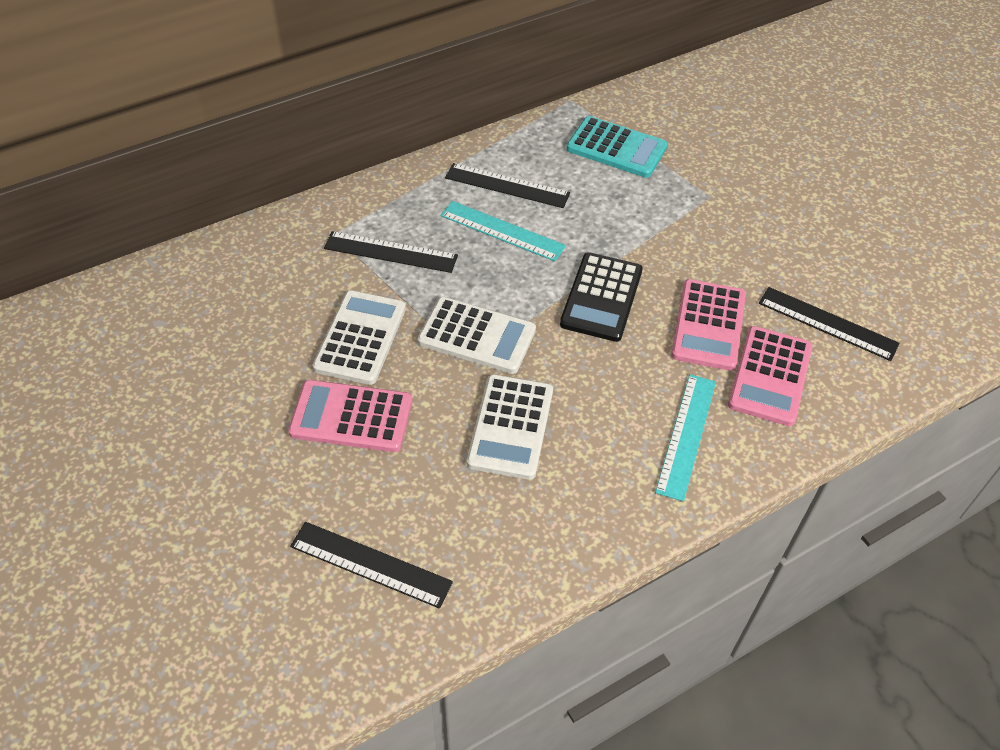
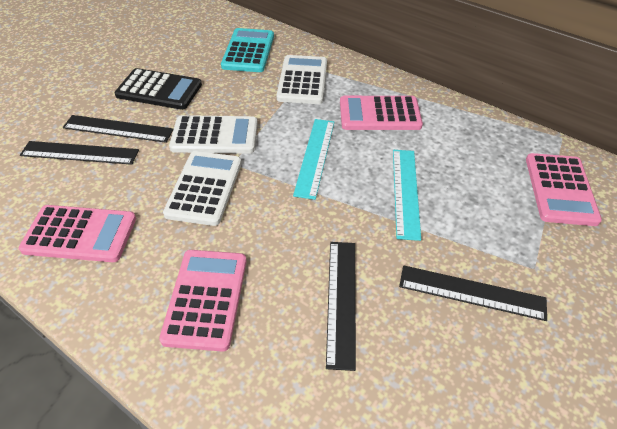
pink calculator: 3 -> 4

